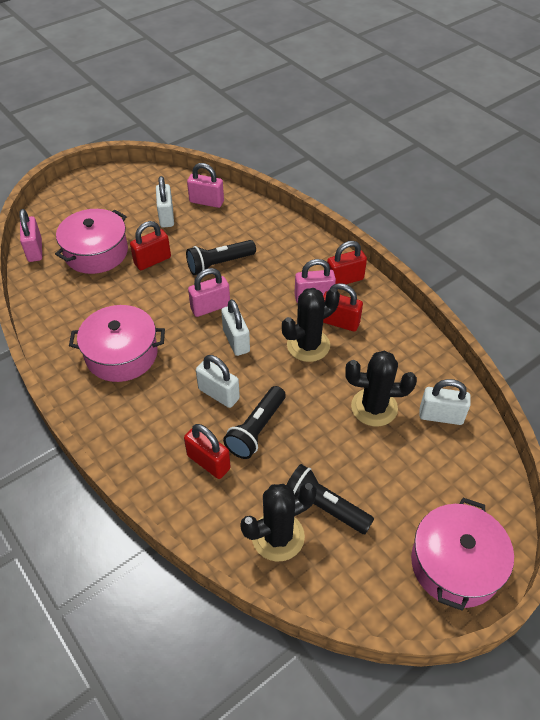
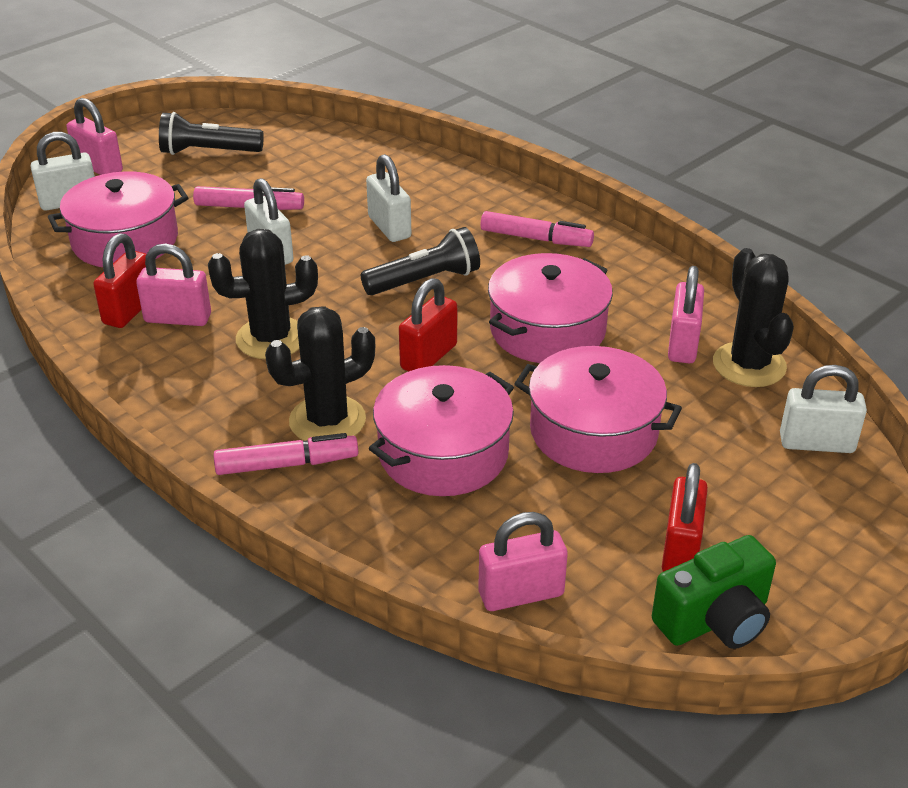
black flashlight: 3 -> 2
green camera: 0 -> 1
pink marker: 0 -> 3
pink pot: 3 -> 4
red padlock: 4 -> 3

